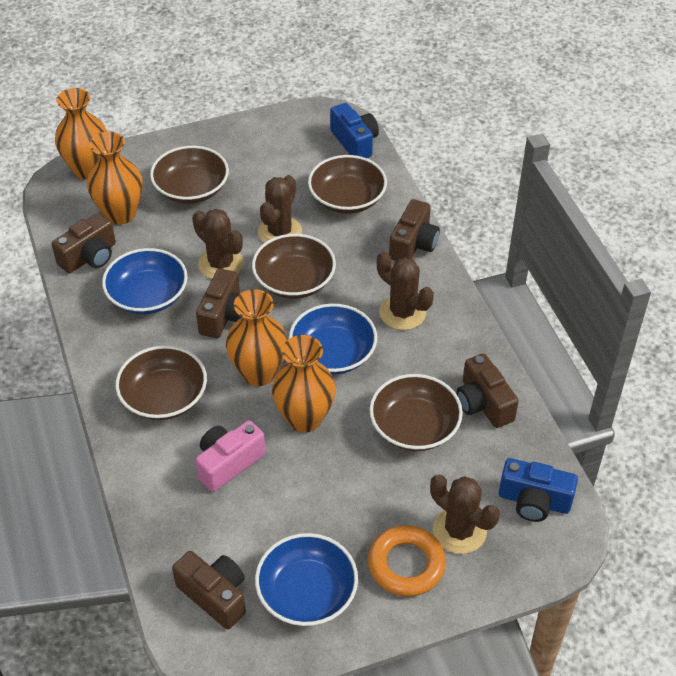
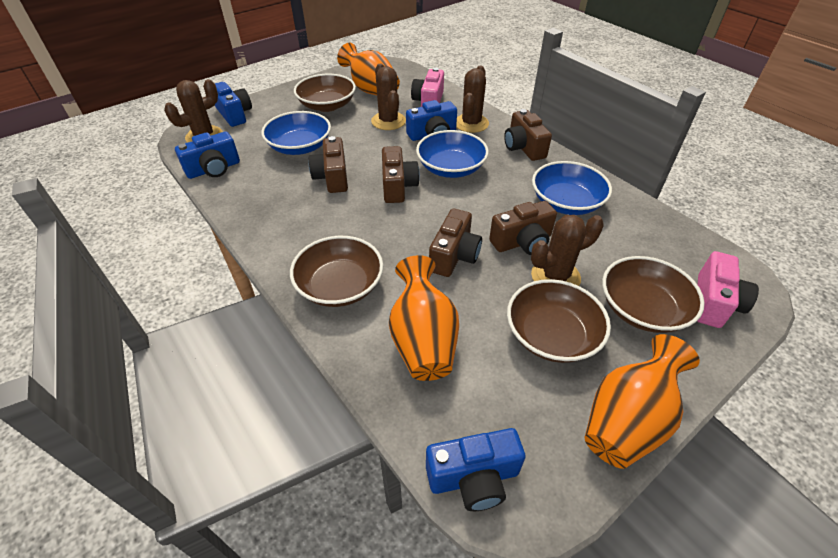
blue camera: 2 -> 4
brown bowl: 5 -> 4
orange ring: 1 -> 0
orange vase: 4 -> 3
pink camera: 1 -> 2

